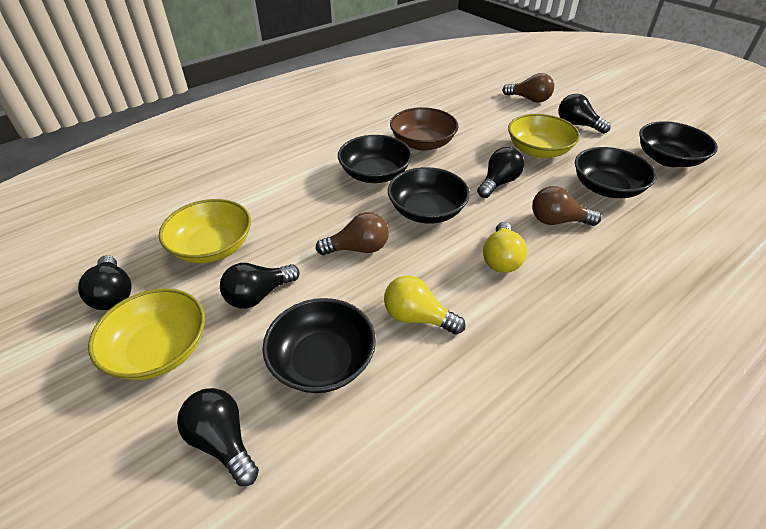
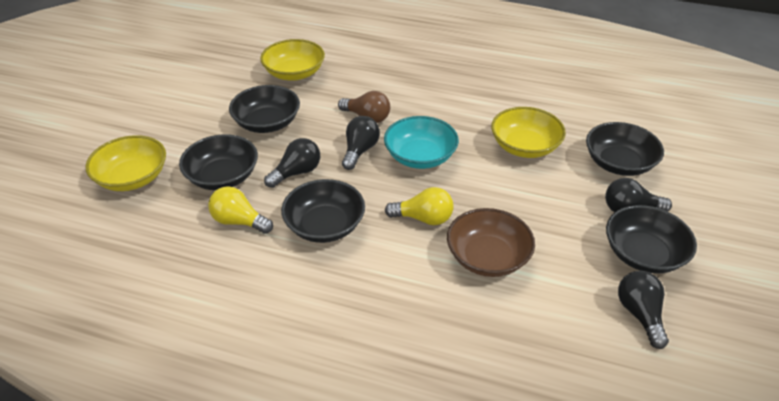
black light bulb: 5 -> 4
brown light bulb: 3 -> 1
turquoise bowl: 0 -> 1

